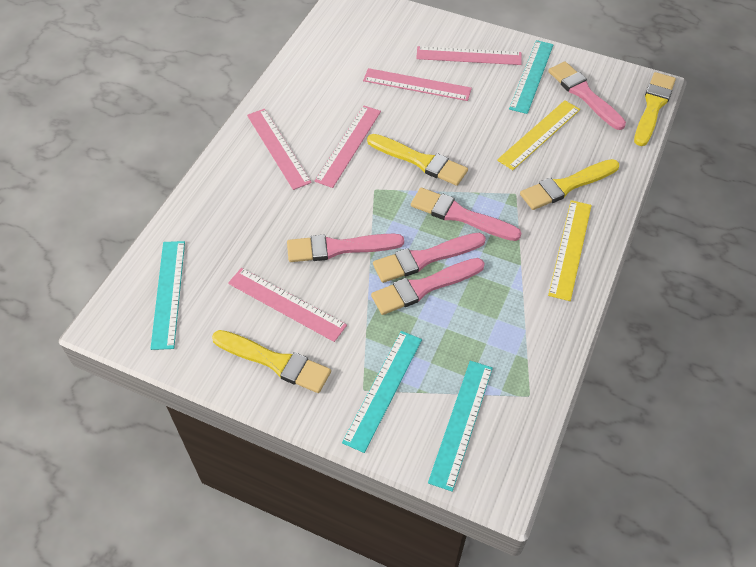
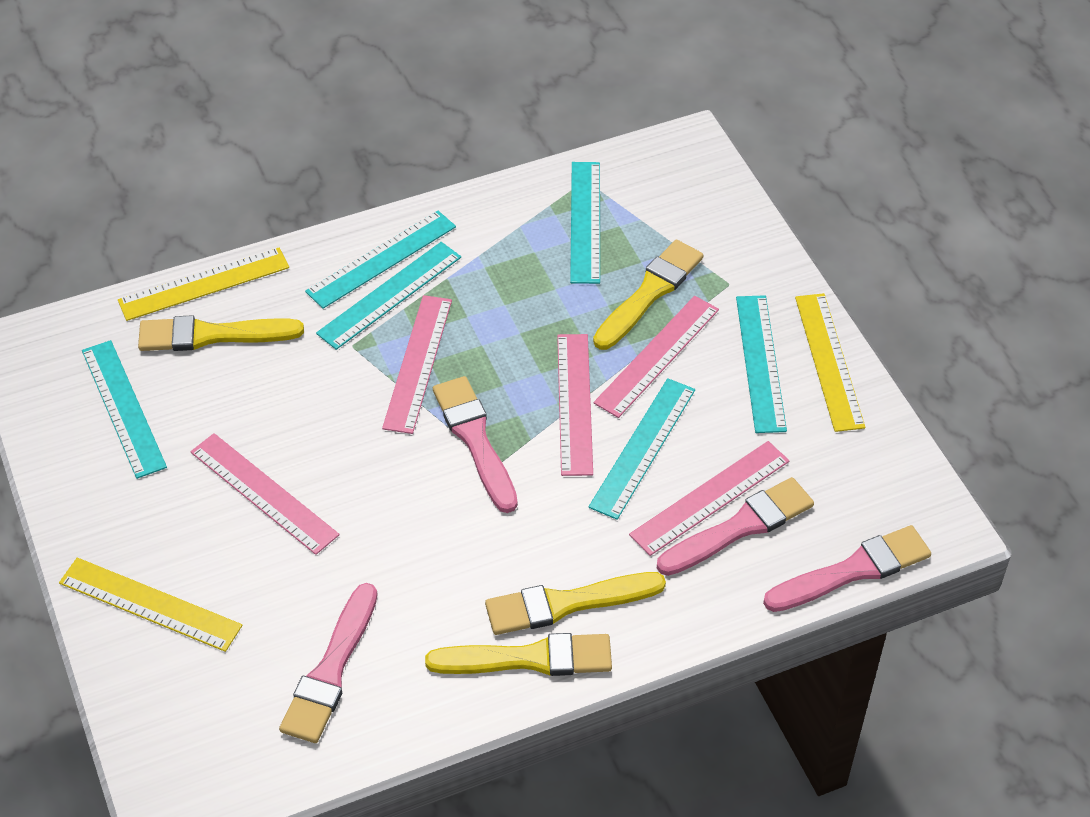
pink brush: 5 -> 4
turquoise ruler: 4 -> 6
yellow ruler: 2 -> 3

